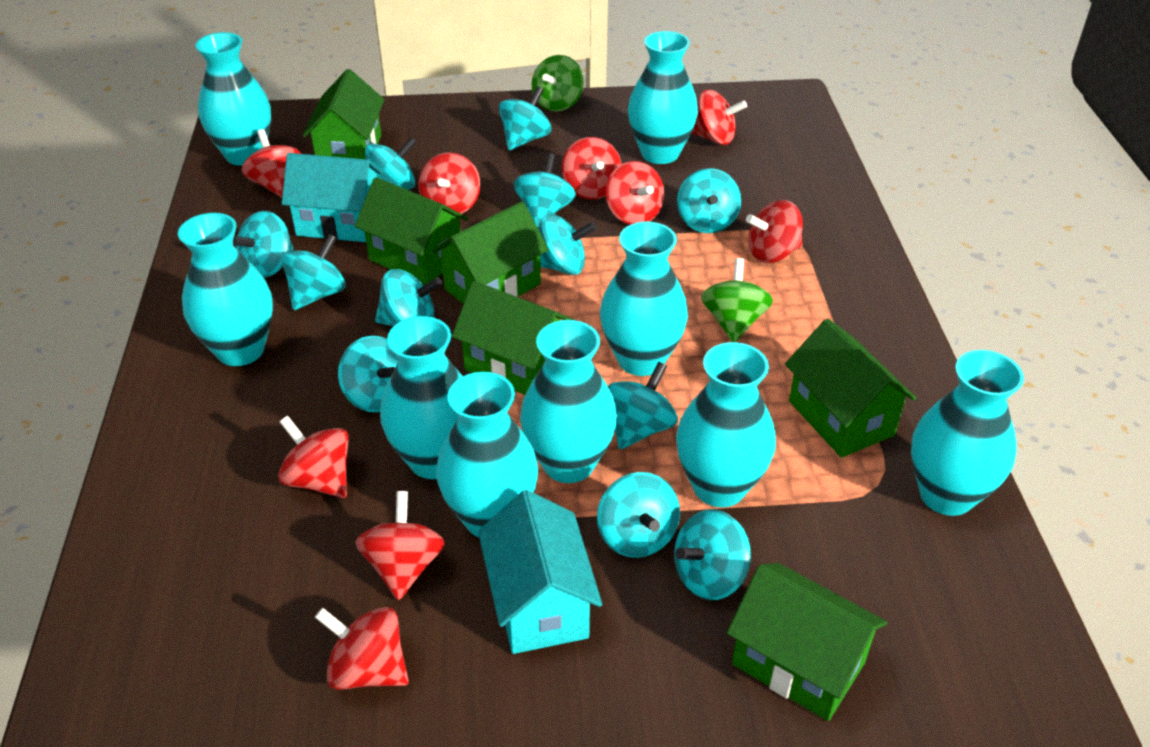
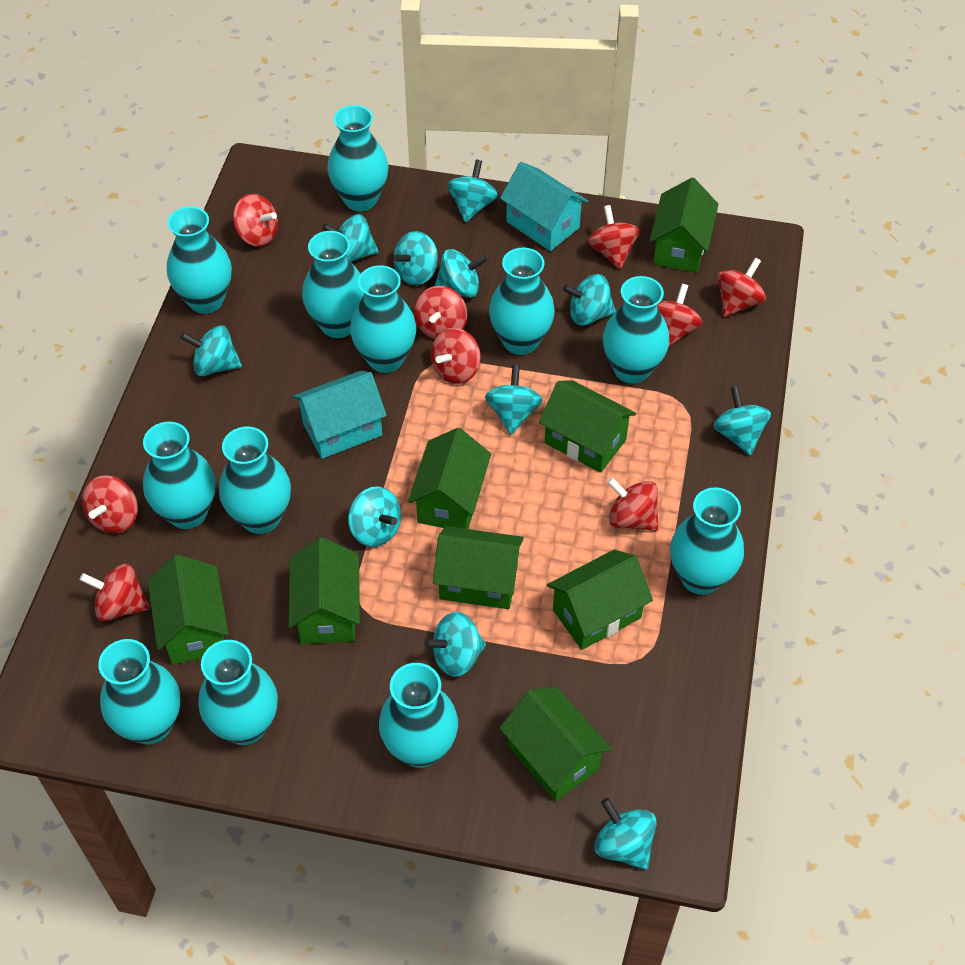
green house: 6 -> 8
green spinning top: 2 -> 0
turquoise spinning top: 12 -> 11
turquoise vase: 9 -> 12

